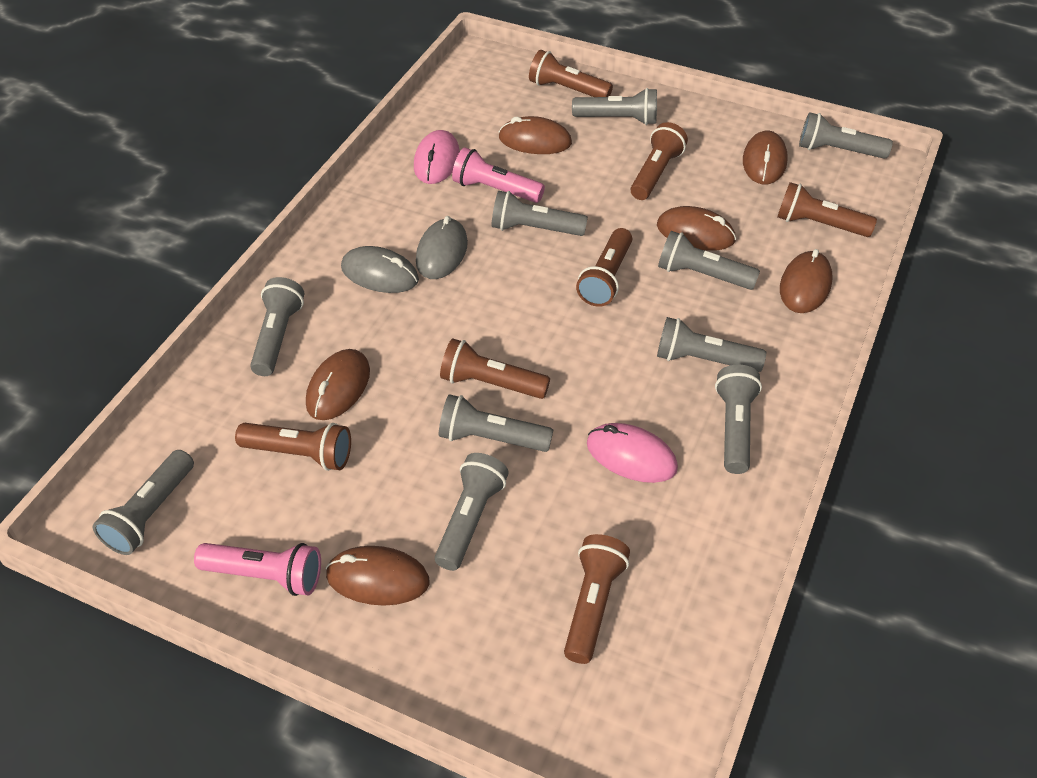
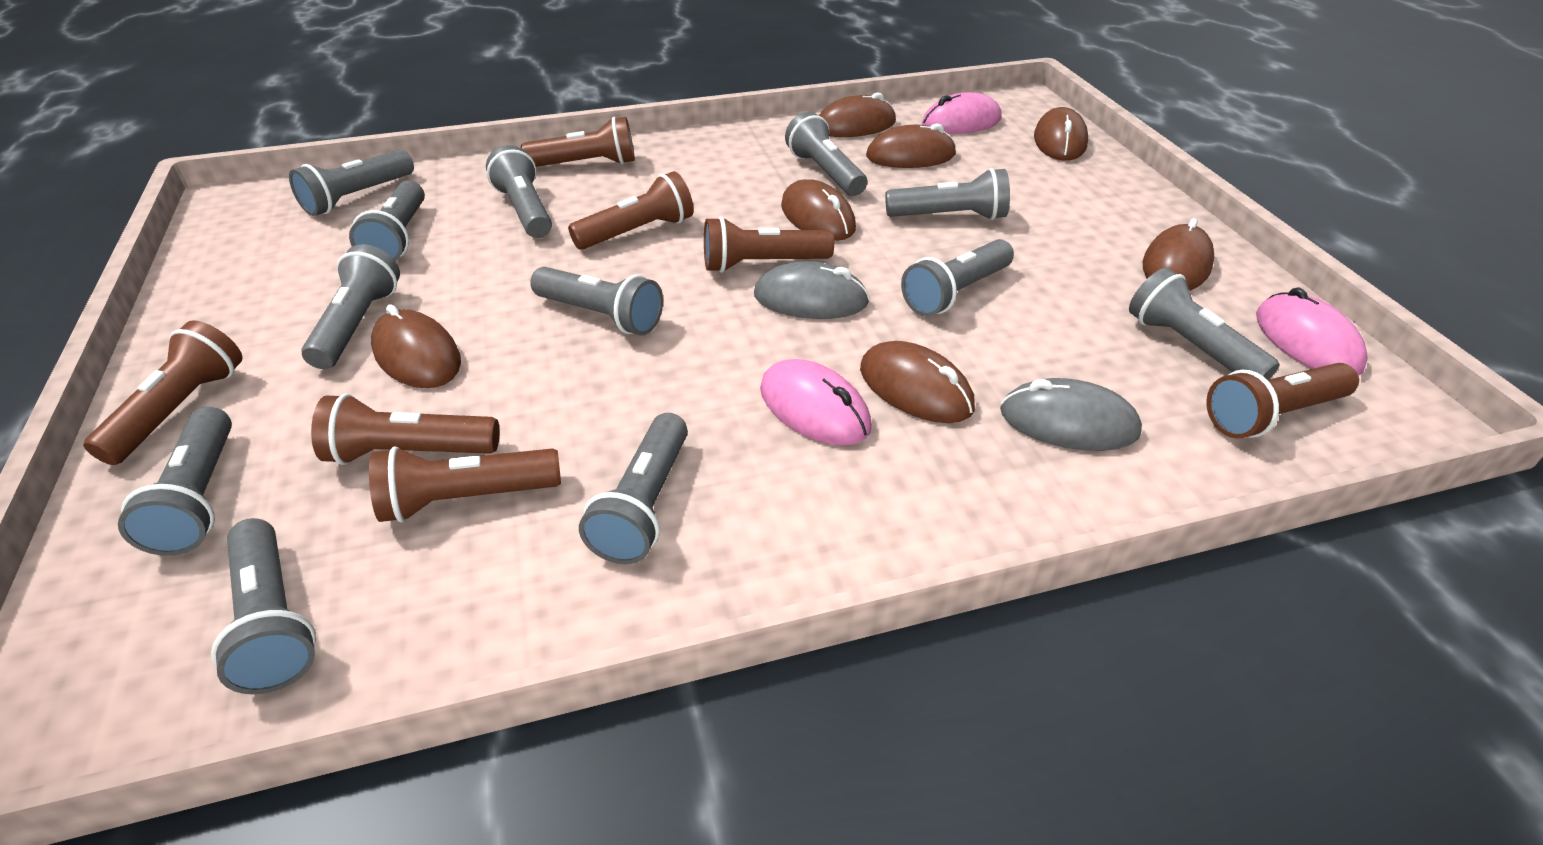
brown mouse: 6 -> 7
grey flashlight: 10 -> 12
pink flashlight: 2 -> 0
pink mouse: 2 -> 3

